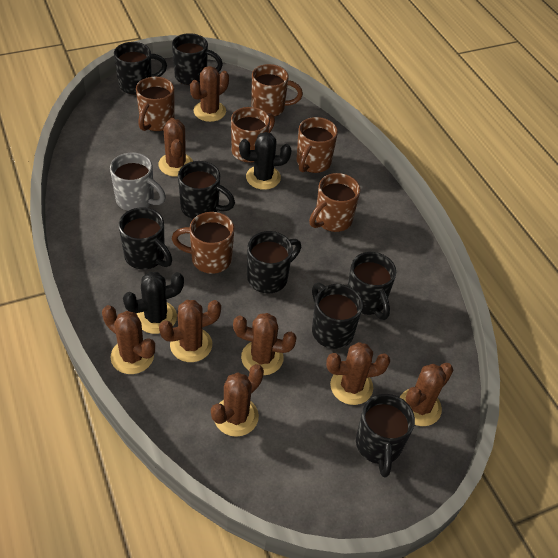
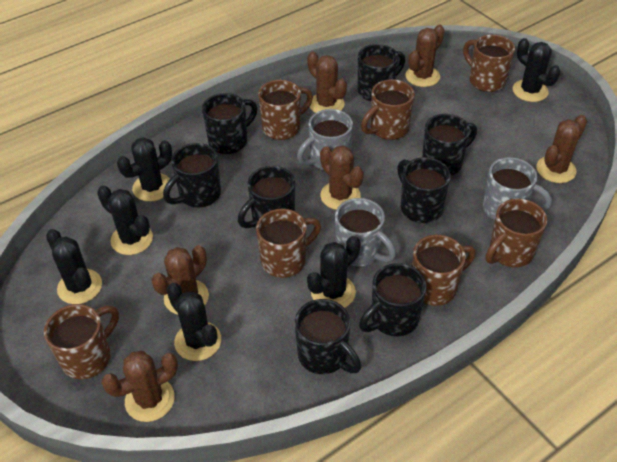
black cactus: 2 -> 6
brown cactus: 8 -> 6
brown mug: 6 -> 7
grey mug: 1 -> 3

